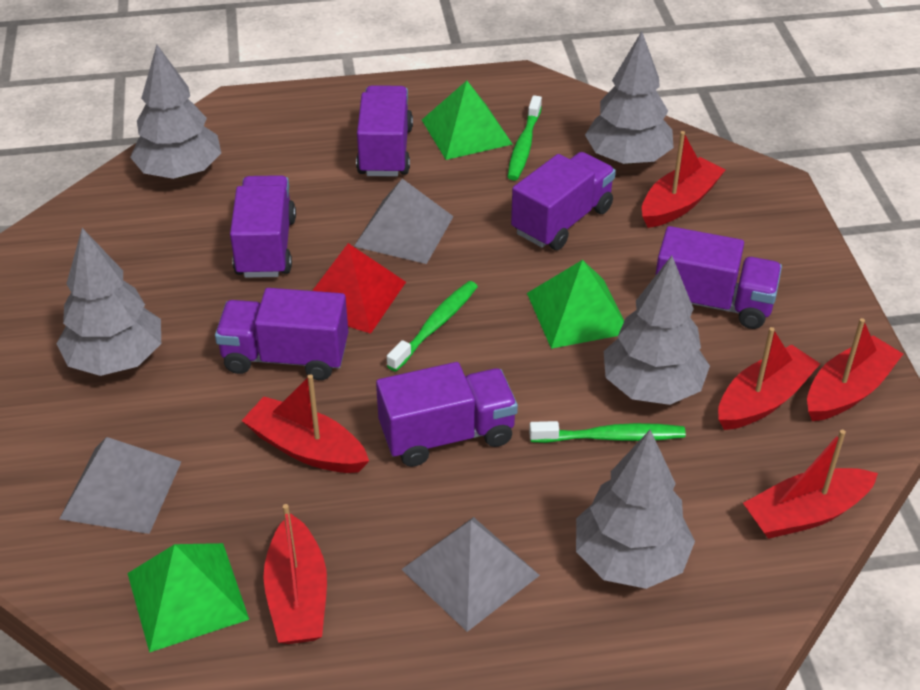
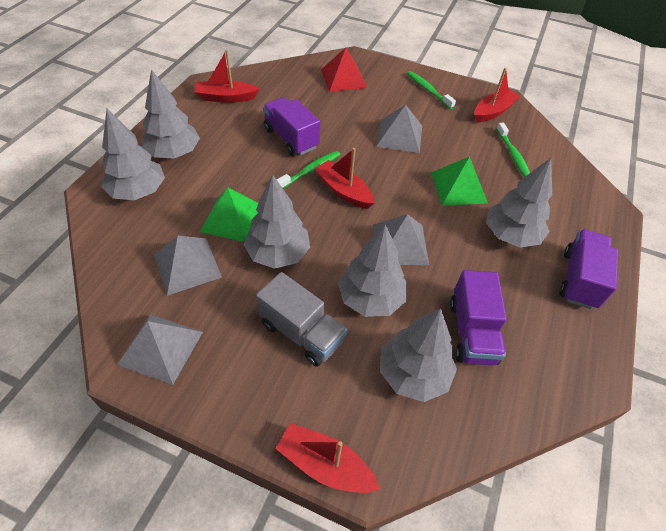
green pyramid: 3 -> 2
grey pyramid: 3 -> 4
grey tree: 5 -> 6
grey truck: 0 -> 1
purple truck: 6 -> 3
red boat: 6 -> 4

